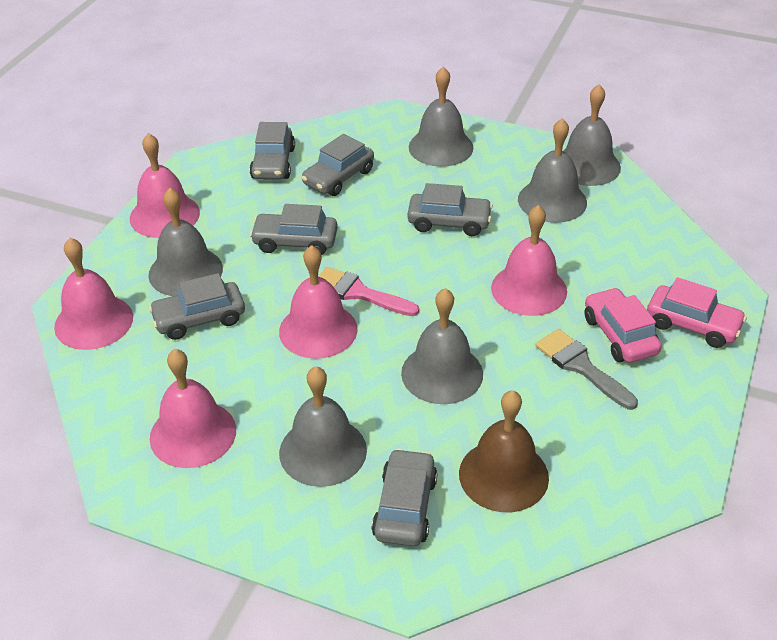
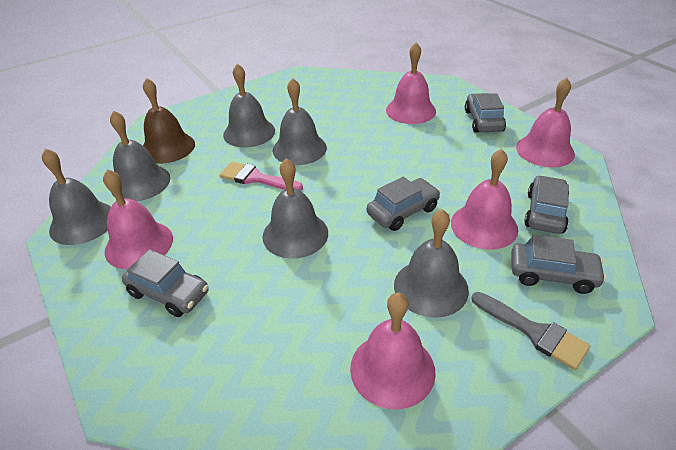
grey car: 6 -> 5
pink car: 2 -> 0

